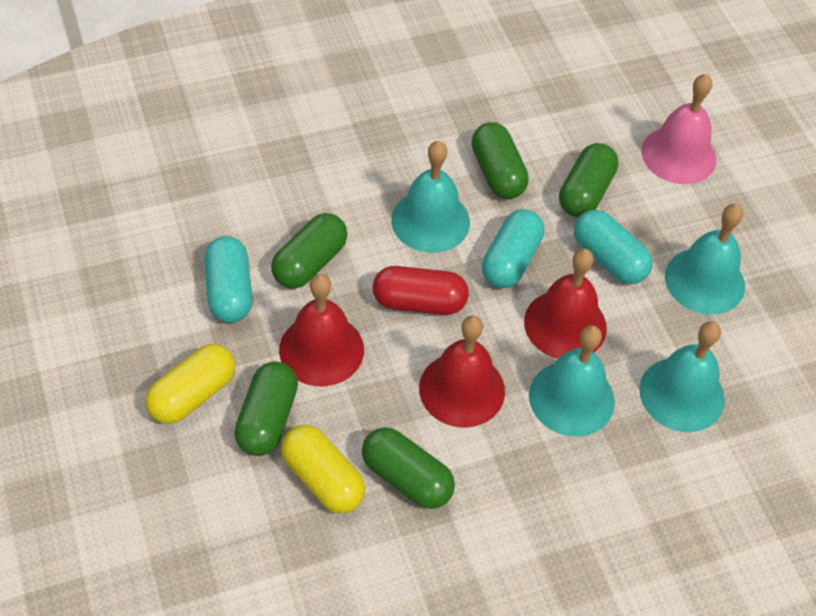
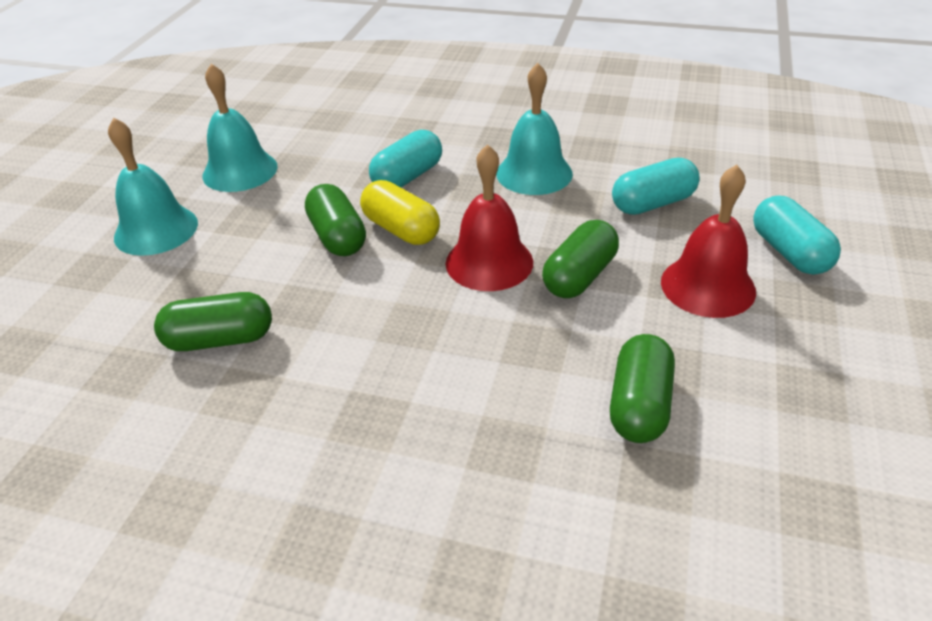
green capsule: 5 -> 4
pink bell: 1 -> 0
red bell: 3 -> 2
red capsule: 1 -> 0
turquoise bell: 4 -> 3
yellow capsule: 2 -> 1

